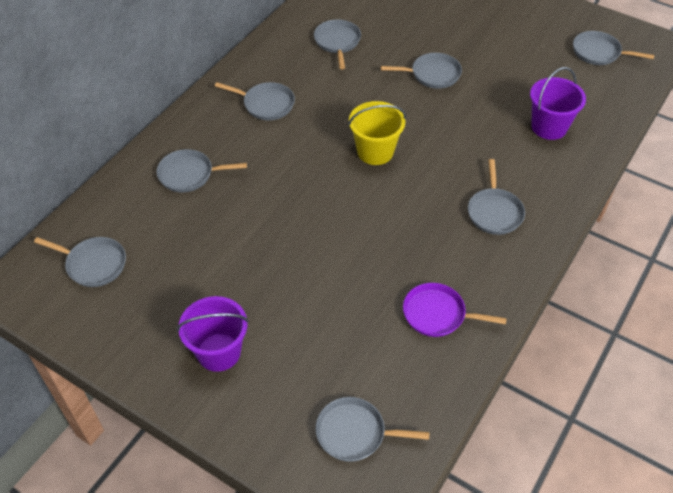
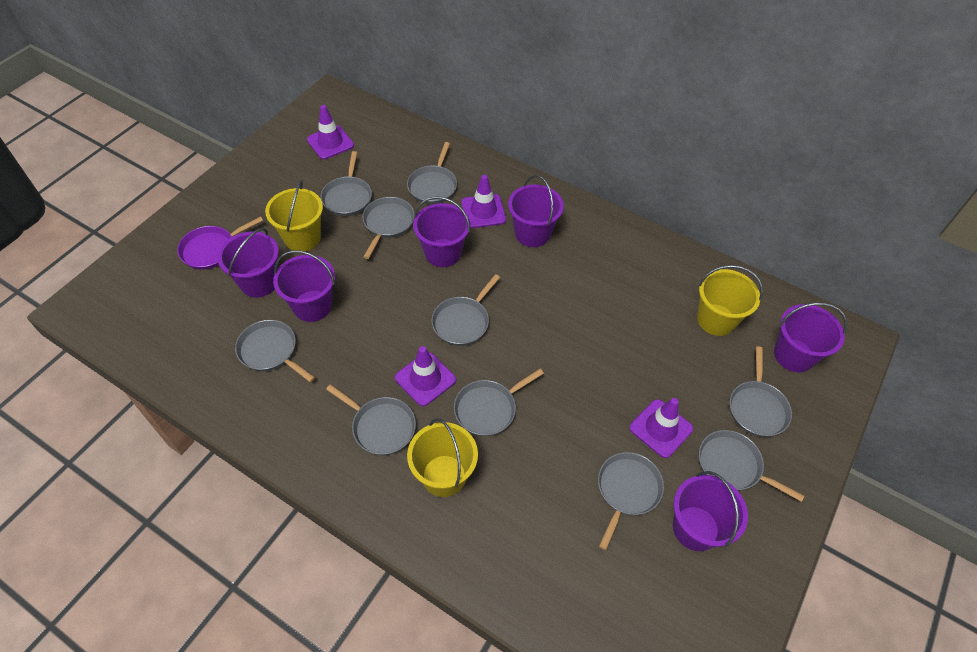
grey pan: 8 -> 10
purple bucket: 2 -> 6
purple traffic cone: 0 -> 4
yellow bucket: 1 -> 3

